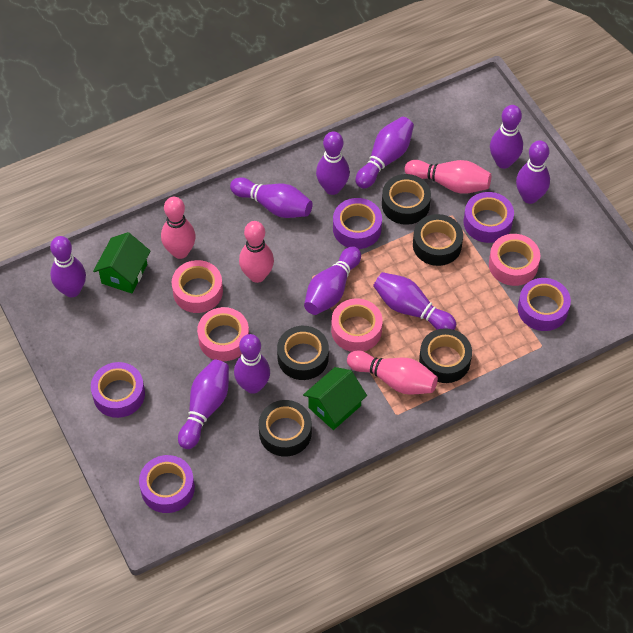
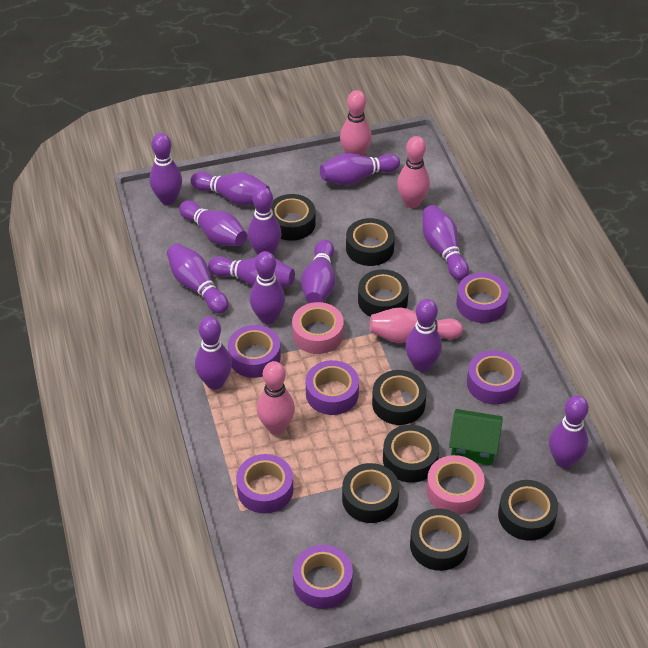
black tape: 5 -> 8
green house: 2 -> 1
pink tape: 4 -> 2
purple bowling pin: 10 -> 13
purple tape: 5 -> 6

